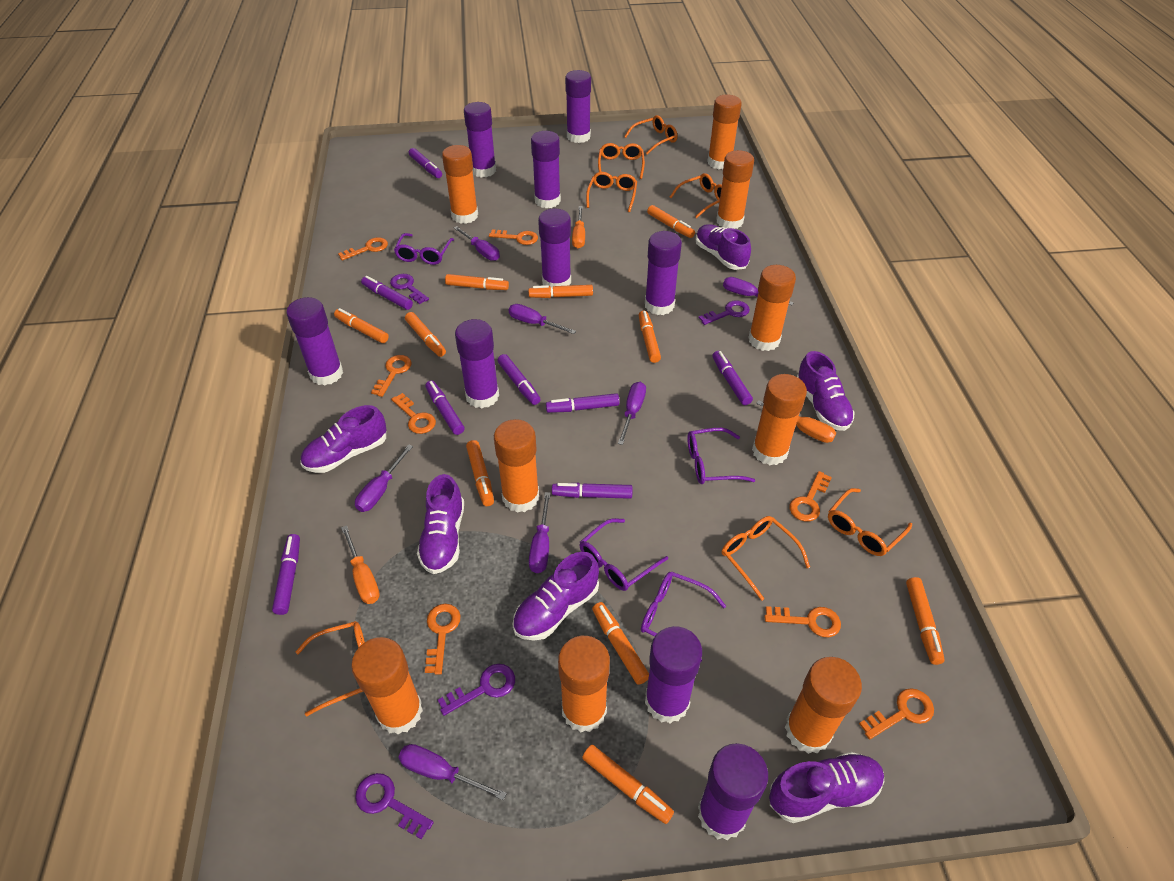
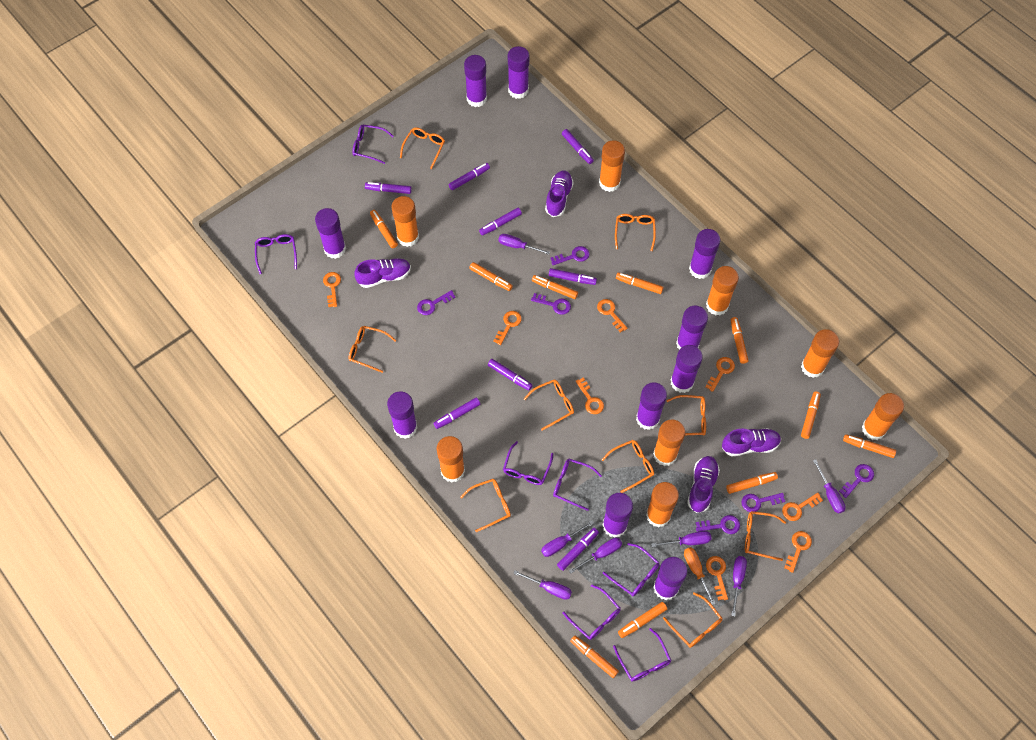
orange glasses: 7 -> 9
orange glue stick: 9 -> 8
orange screwdriver: 3 -> 1
purple glasses: 4 -> 7
purple glue stick: 9 -> 10
purple key: 4 -> 6
purple shoe: 6 -> 4

